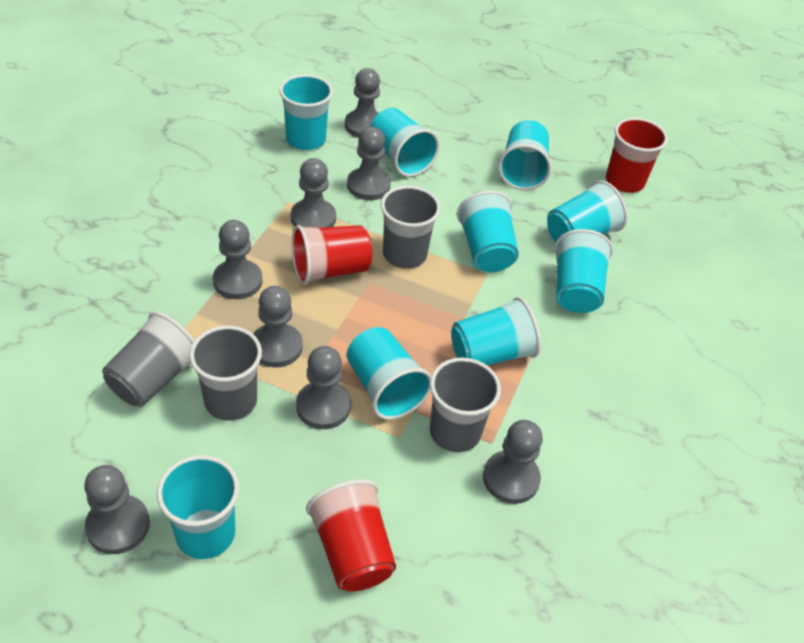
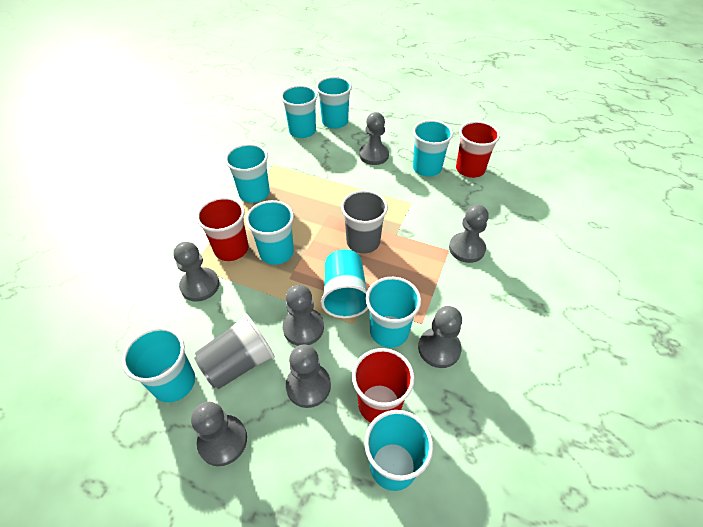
grey cup: 4 -> 2
grey pawn: 8 -> 7

